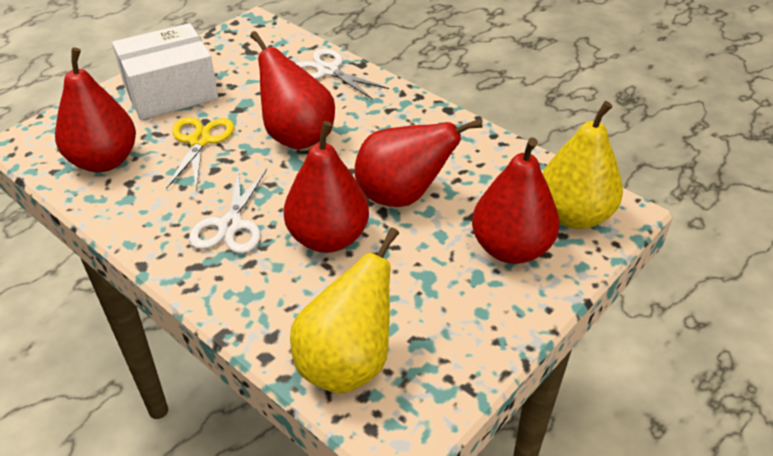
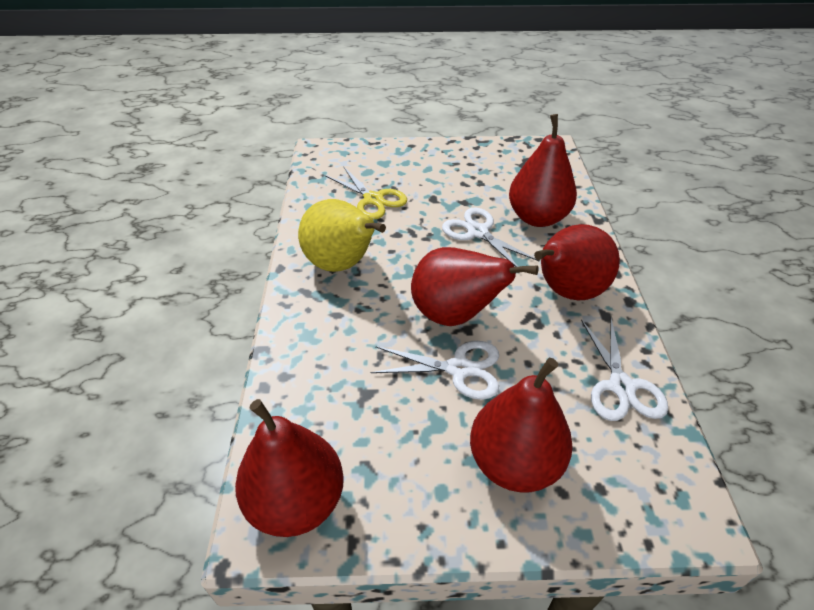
white box: 1 -> 0
white scissors: 2 -> 3
yellow pear: 2 -> 1

